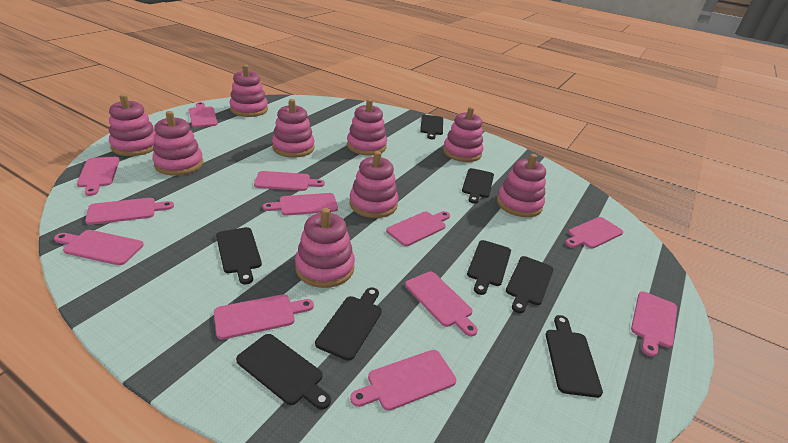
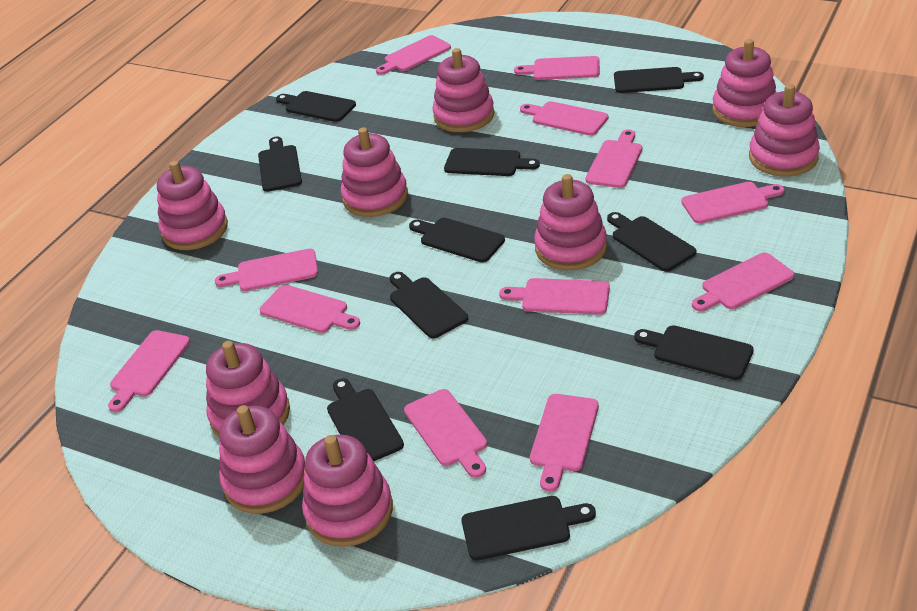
black cutting board: 8 -> 10

